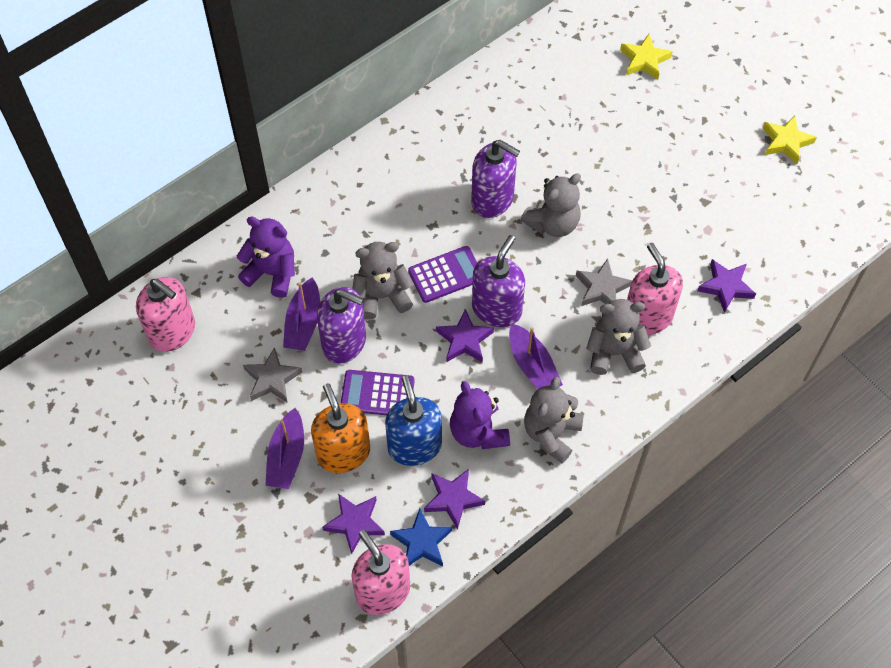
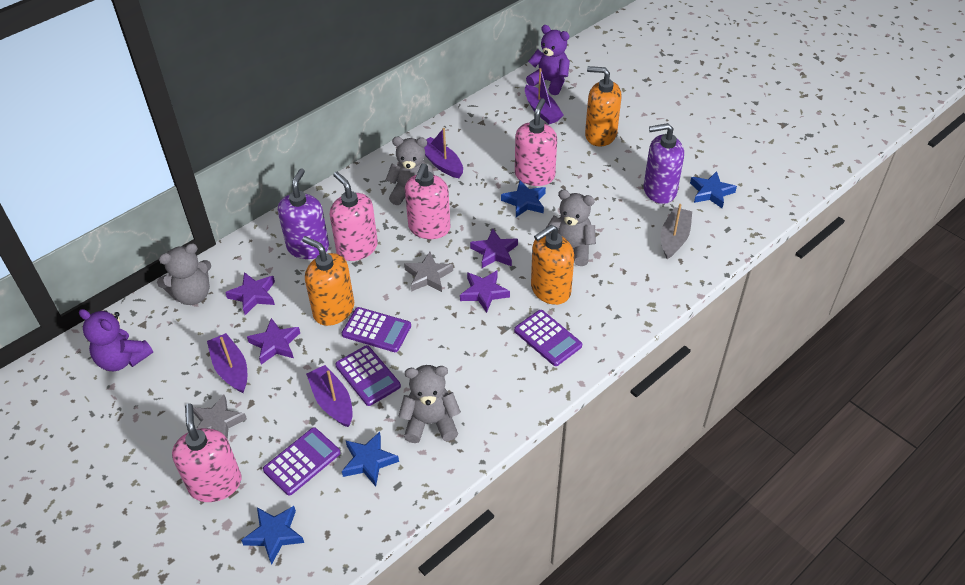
blue soap dispenser: 1 -> 0
blue star: 1 -> 4
grey boat: 0 -> 1
orange soap dispenser: 1 -> 3
pink soap dispenser: 3 -> 4
purple boat: 3 -> 4
purple calculator: 2 -> 4
purple soap dispenser: 3 -> 2
yellow star: 2 -> 0

